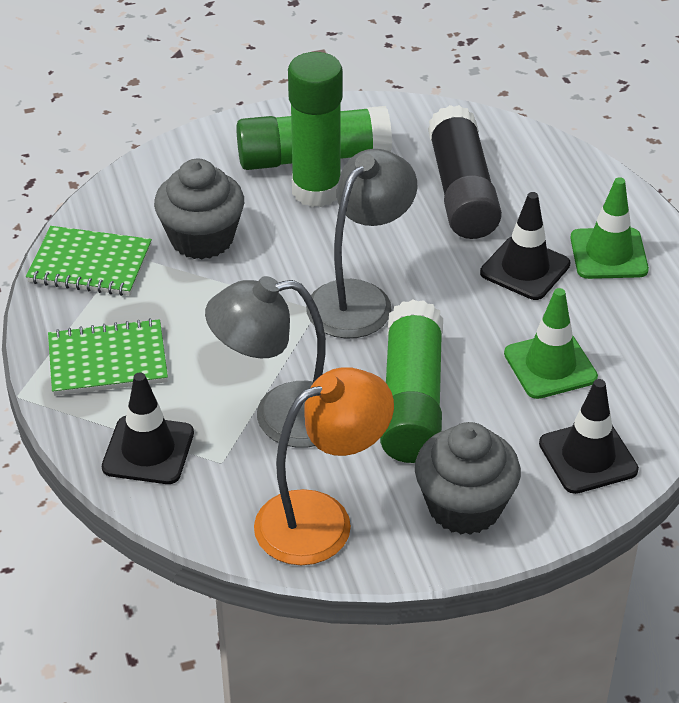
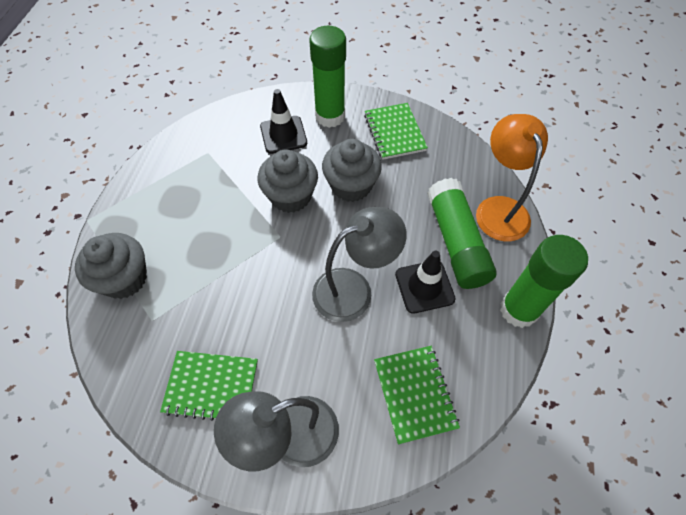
black glue stick: 1 -> 0
black traffic cone: 3 -> 2
green notebook: 2 -> 3
green traffic cone: 2 -> 0
grey cupcake: 2 -> 3

